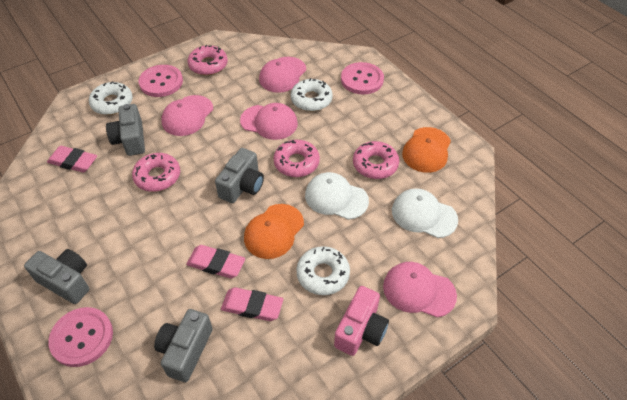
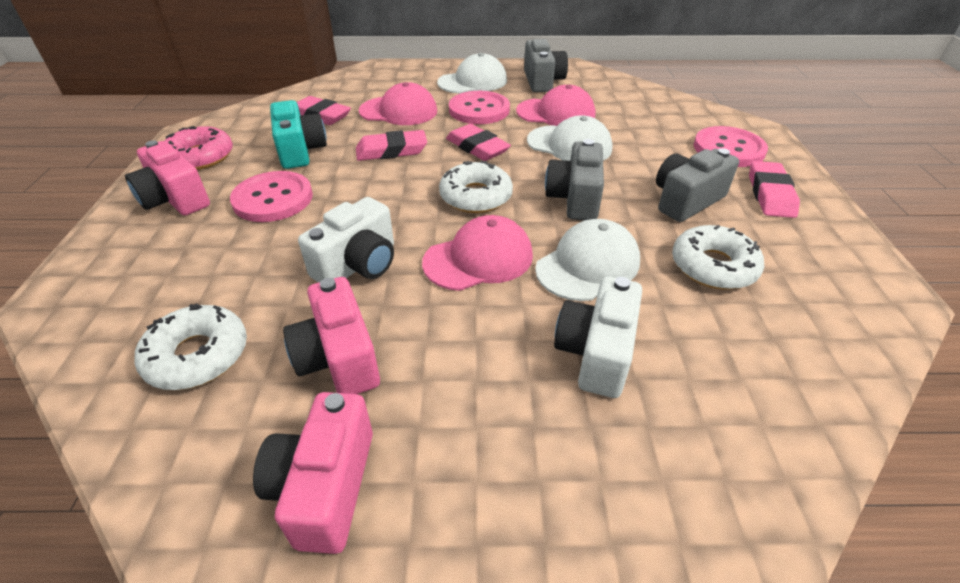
grey camera: 4 -> 3
orange cap: 2 -> 0
pink camera: 1 -> 3
pink cap: 4 -> 3
pink donut: 4 -> 1
pink eraser: 3 -> 4
turquoise camera: 0 -> 1
white camera: 0 -> 2
white cap: 2 -> 3

